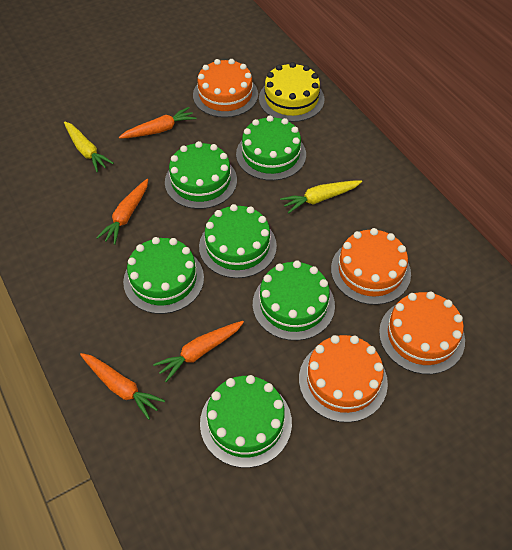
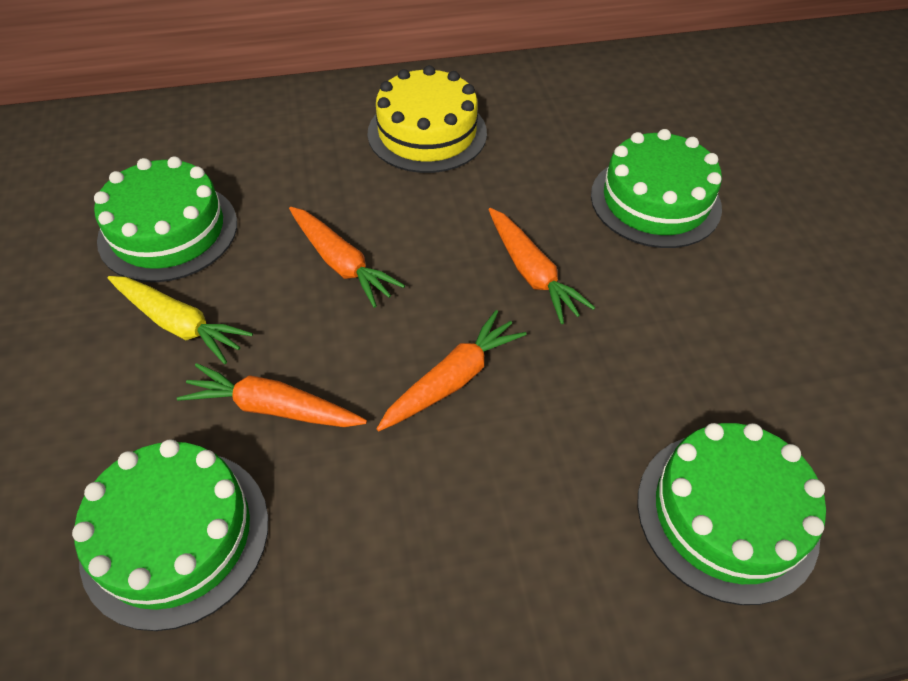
green cake: 6 -> 4
orange cake: 4 -> 0
yellow carrot: 2 -> 1

